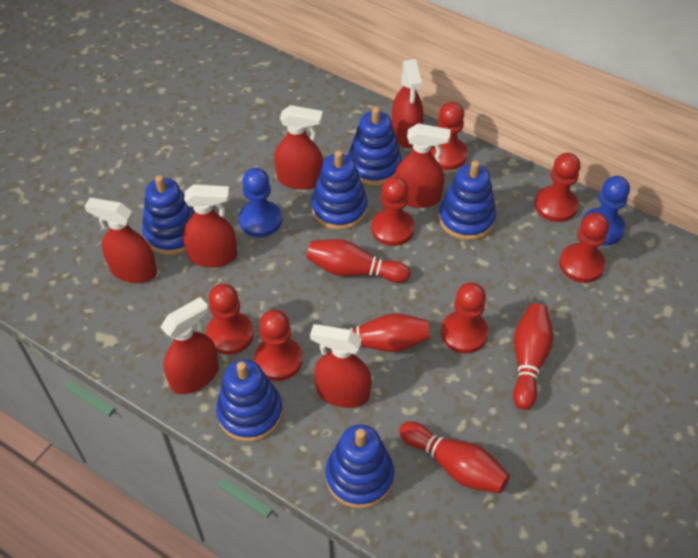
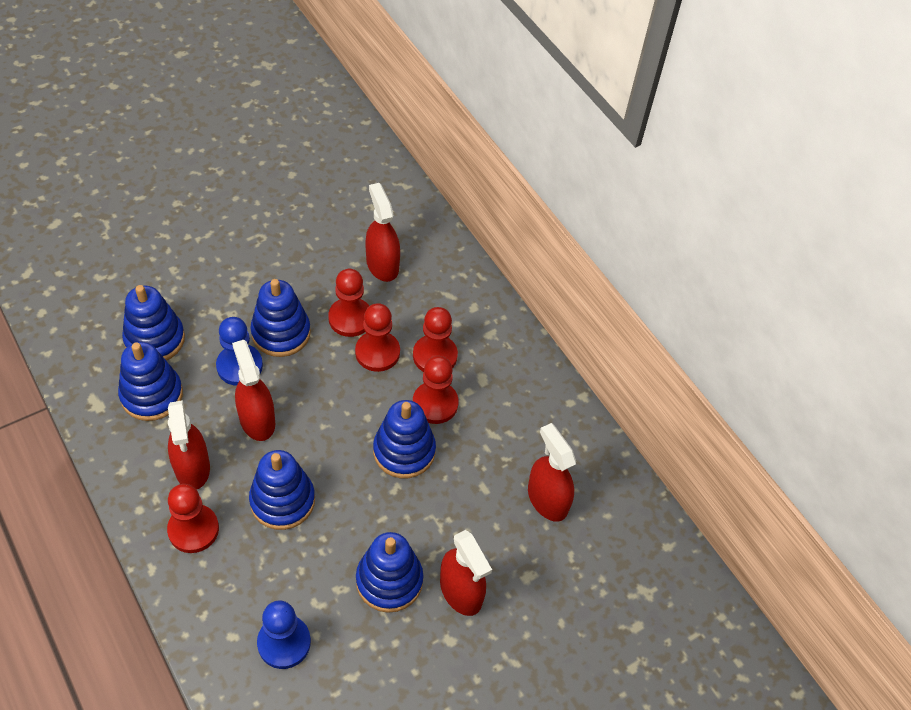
red bowling pin: 4 -> 0
red pawn: 7 -> 5
red spray bottle: 7 -> 5

